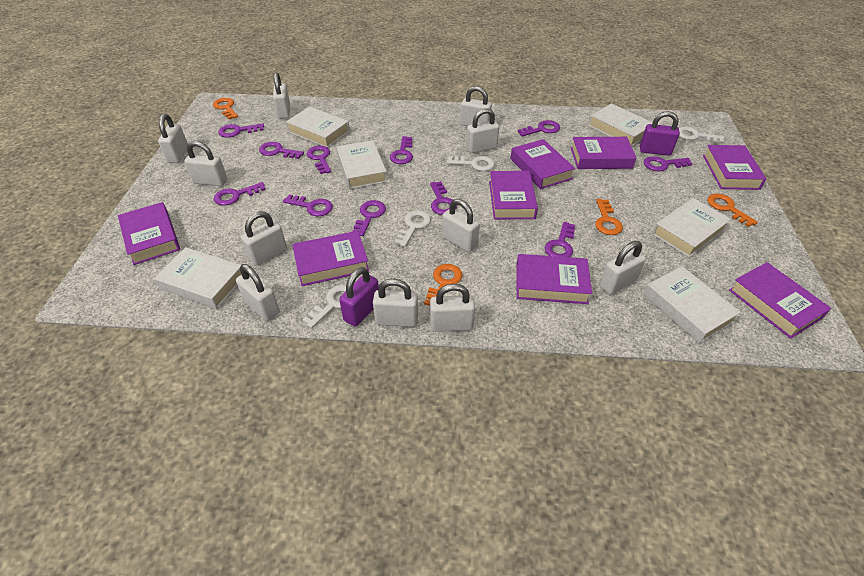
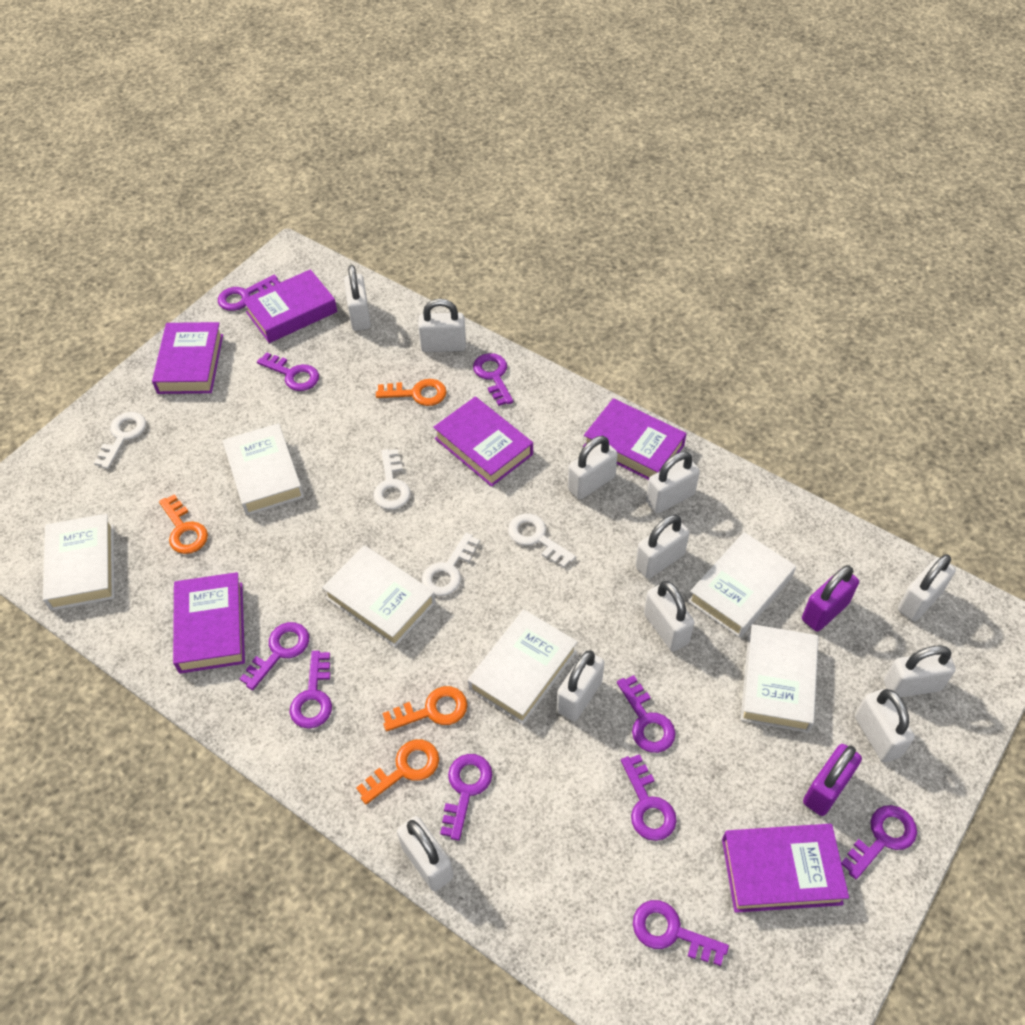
purple book: 8 -> 6
purple key: 11 -> 10

